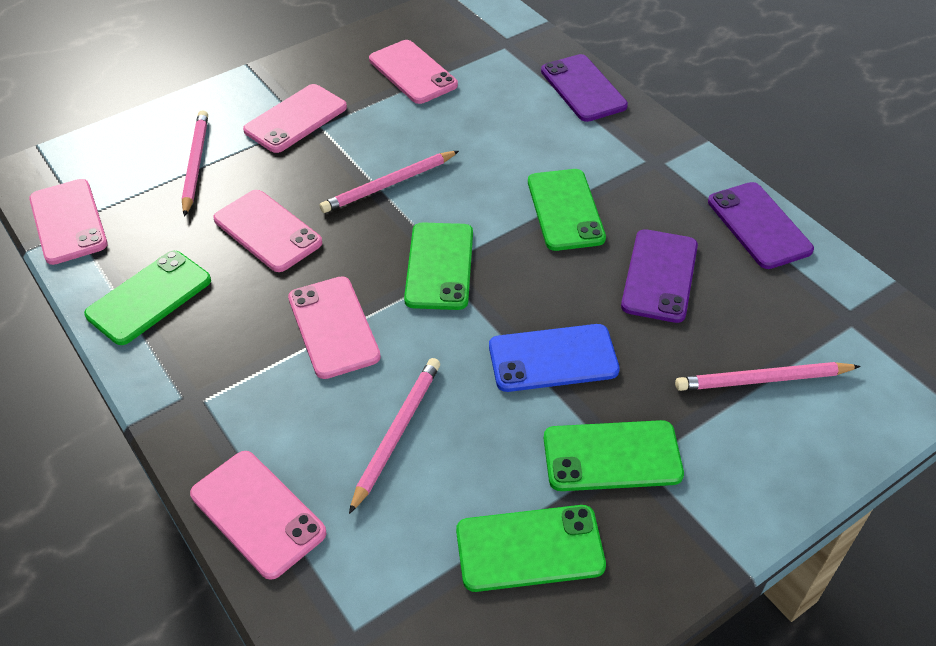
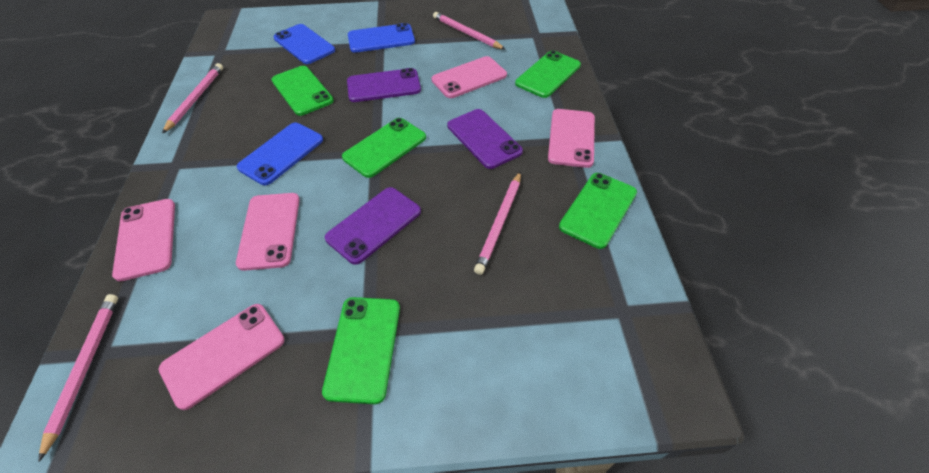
blue phone: 1 -> 3
pink phone: 6 -> 5

